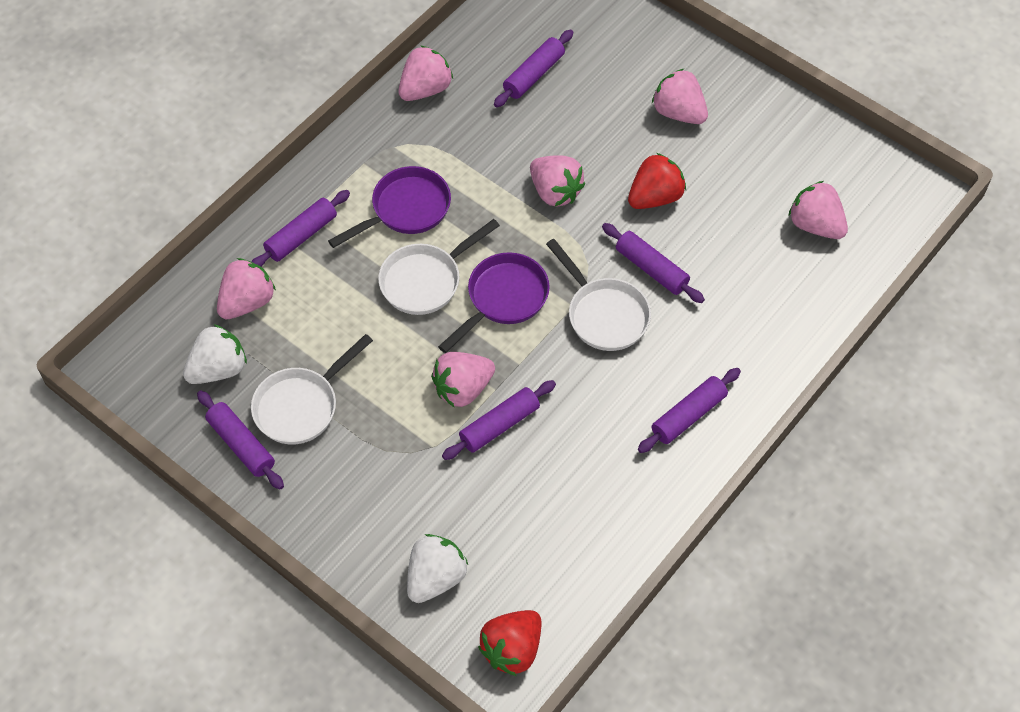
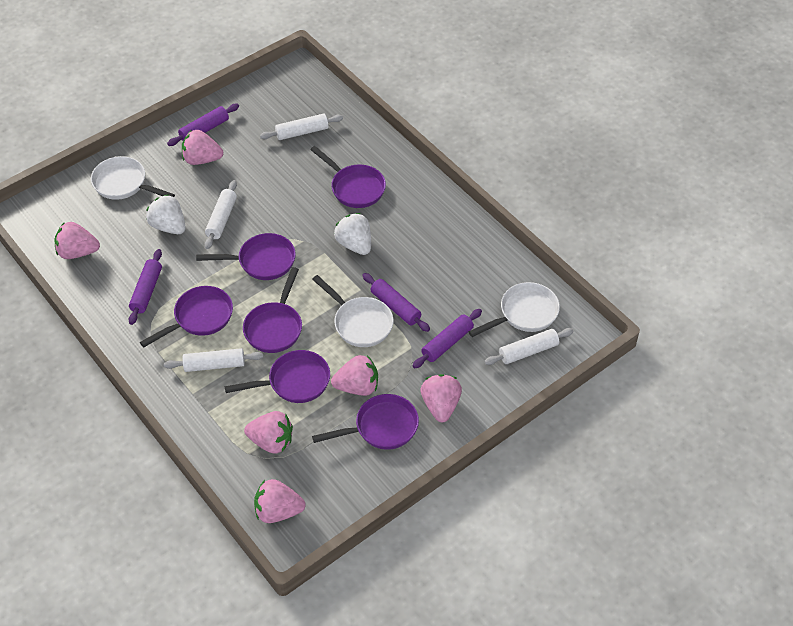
purple pan: 2 -> 6
purple rolling pin: 6 -> 4
red strawberry: 2 -> 0
white rolling pin: 0 -> 4

